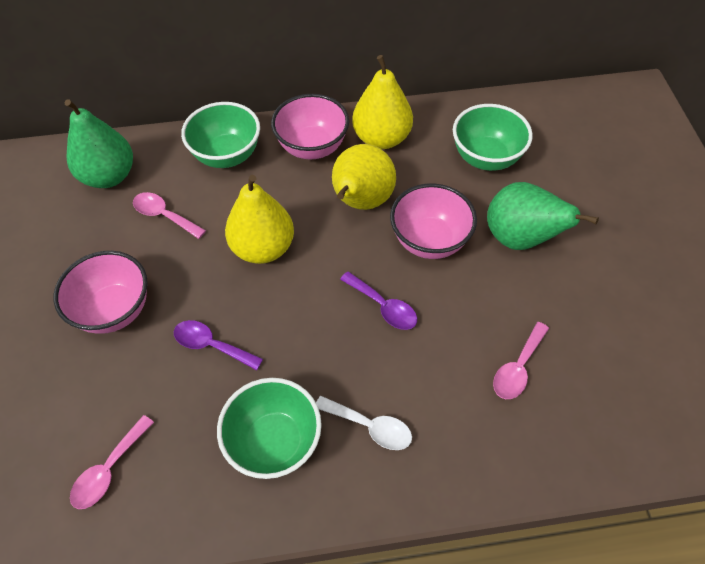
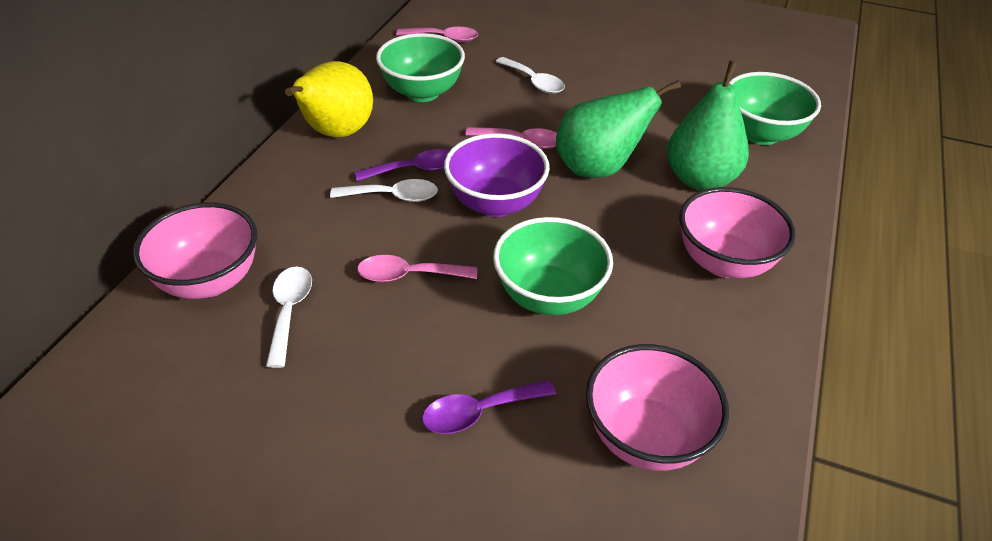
purple bowl: 0 -> 1
white spoon: 1 -> 3
yellow pear: 3 -> 1

